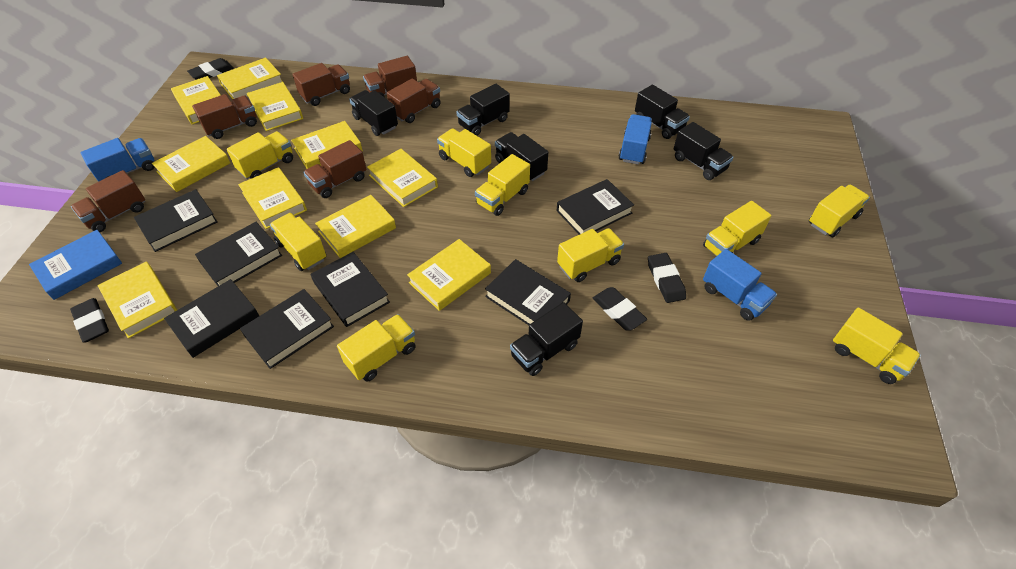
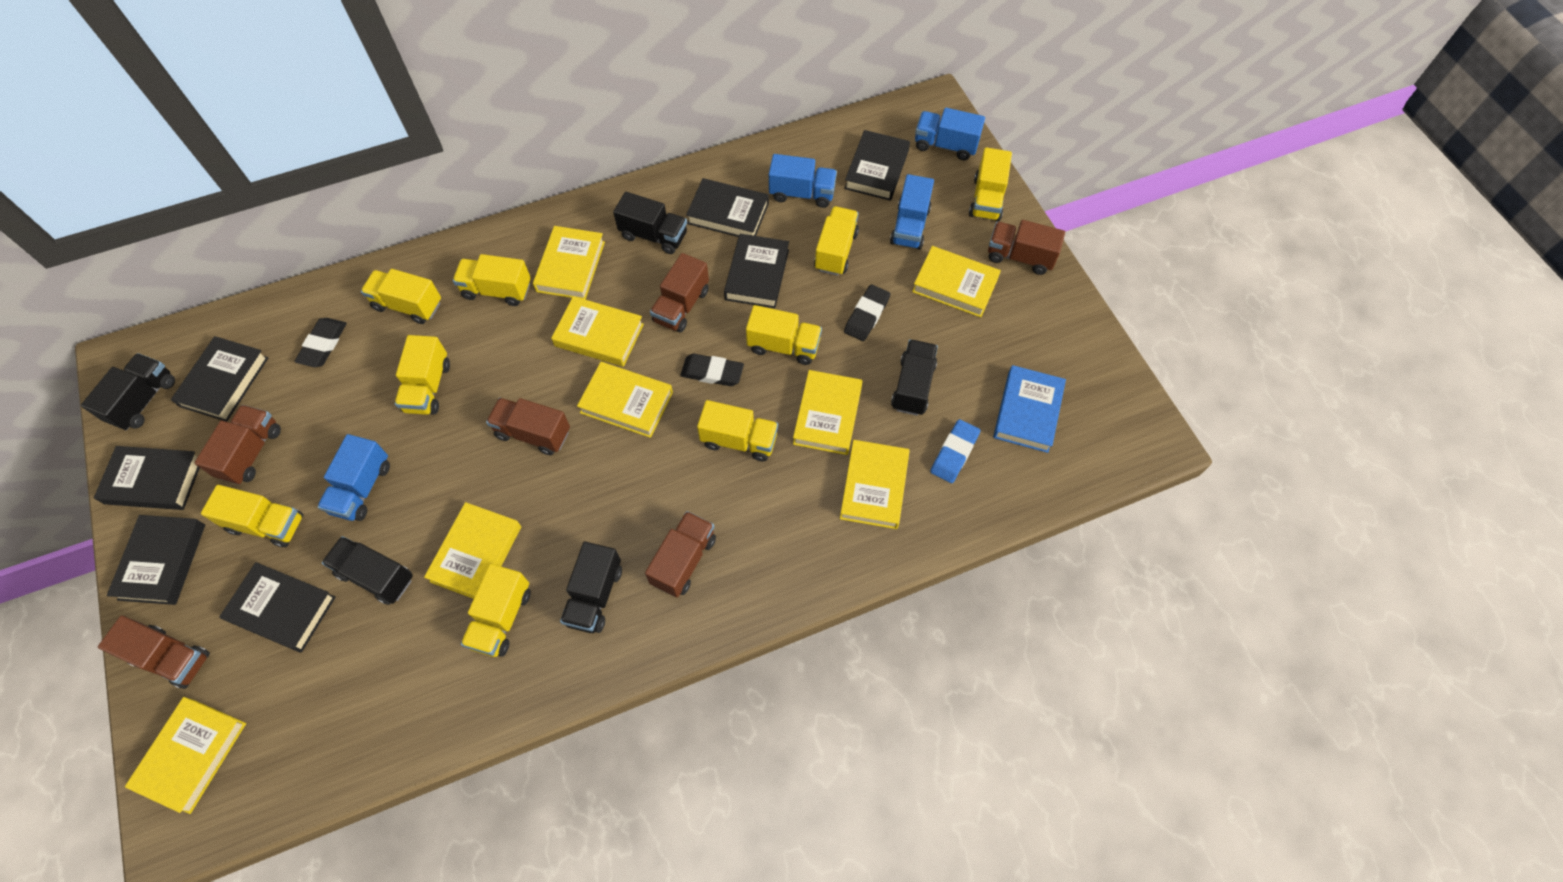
black eraser: 4 -> 3
black truck: 6 -> 5
blue eraser: 0 -> 1
blue truck: 3 -> 4
yellow book: 10 -> 8

